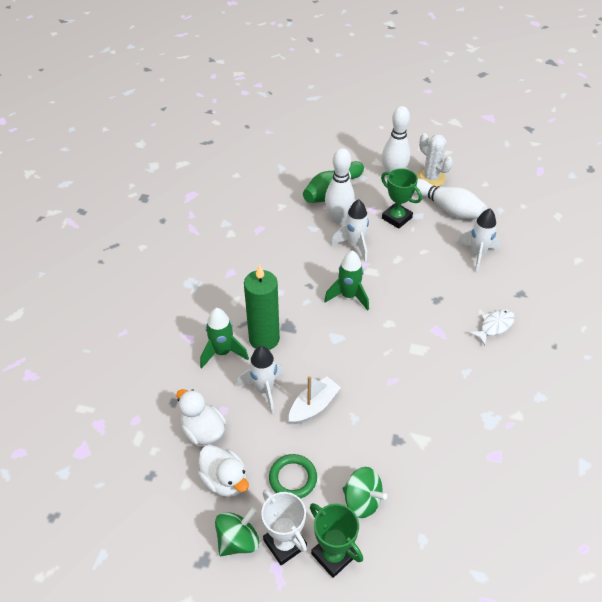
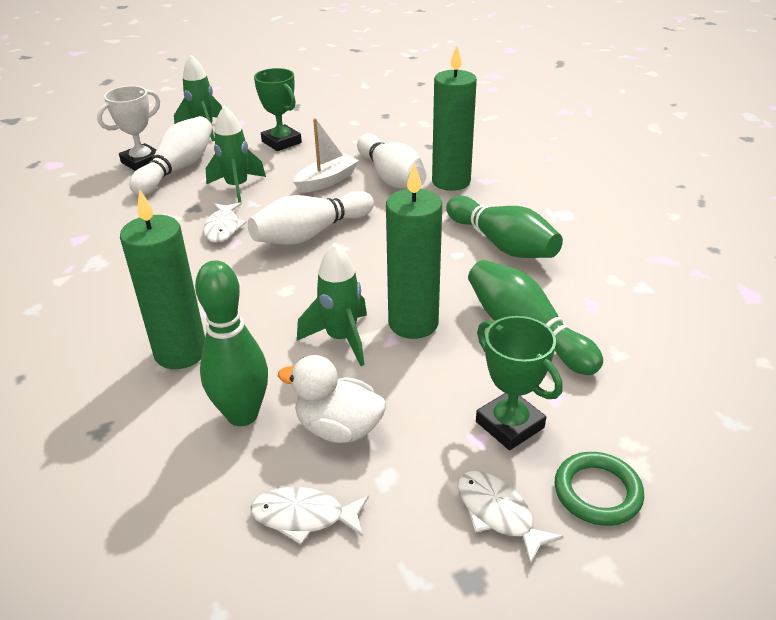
green bowling pin: 1 -> 3
green candle: 1 -> 3
green rocket: 2 -> 3
green spinning top: 2 -> 0
white cactus: 1 -> 0
white duck: 2 -> 1
white fish: 1 -> 3
white rocket: 3 -> 0

